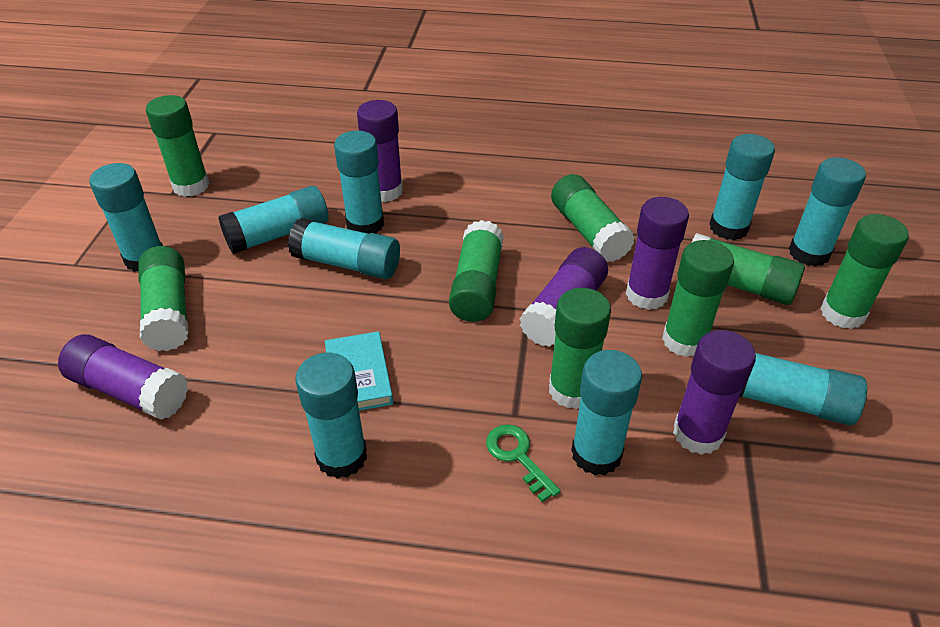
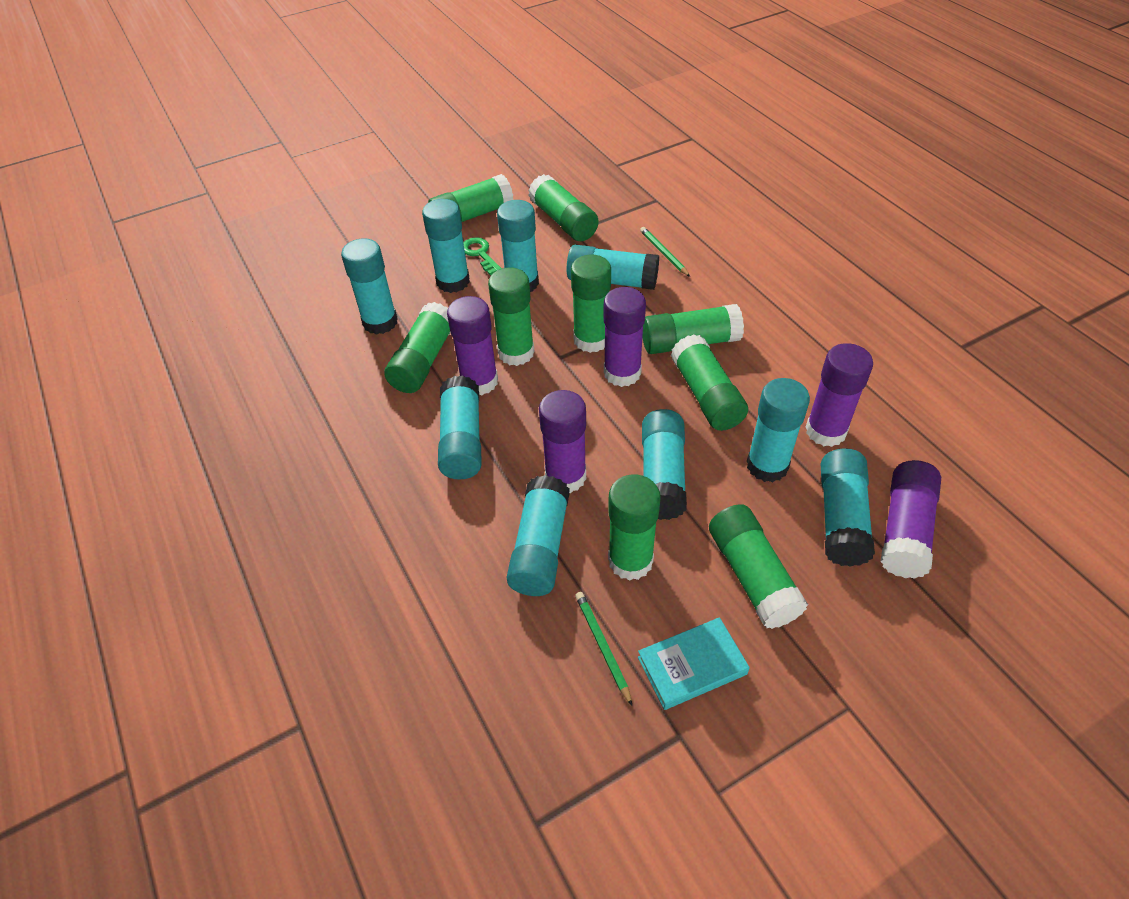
green glue stick: 8 -> 9
green pencil: 0 -> 2

